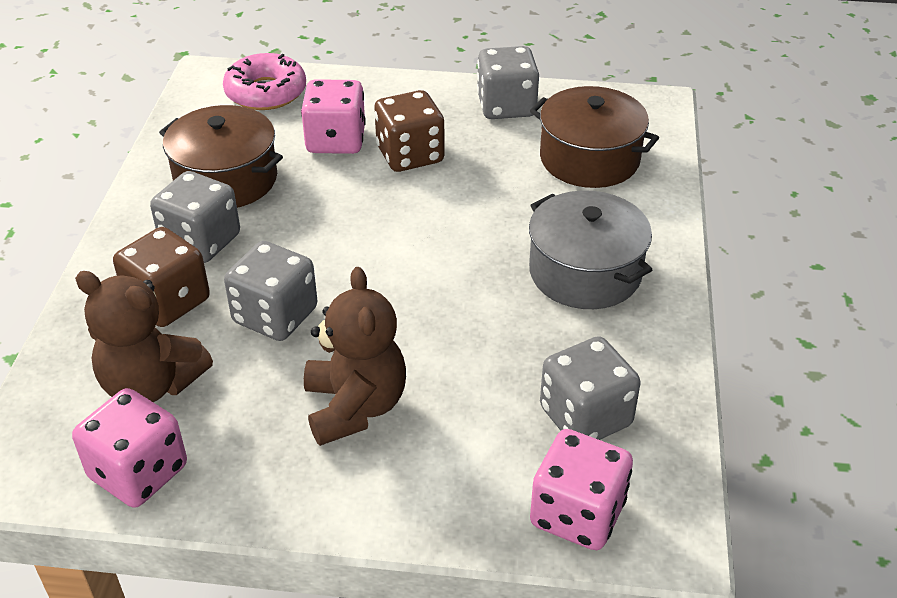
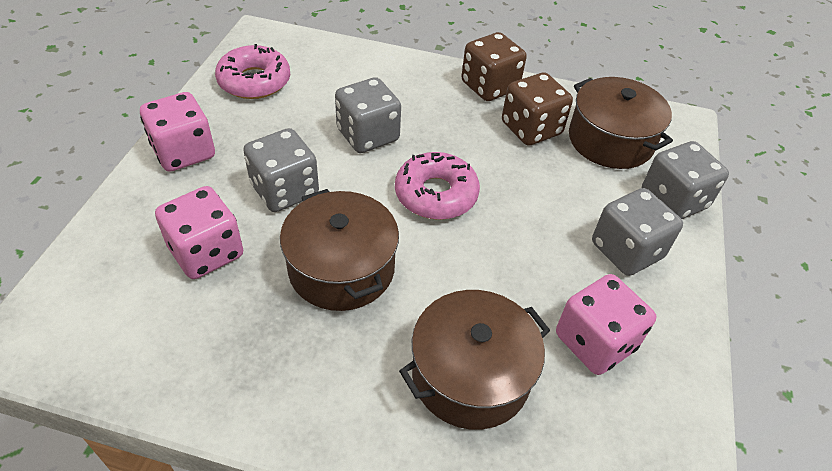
brown pot: 2 -> 3
brown teddy bear: 2 -> 0
grey pot: 1 -> 0
pink donut: 1 -> 2

